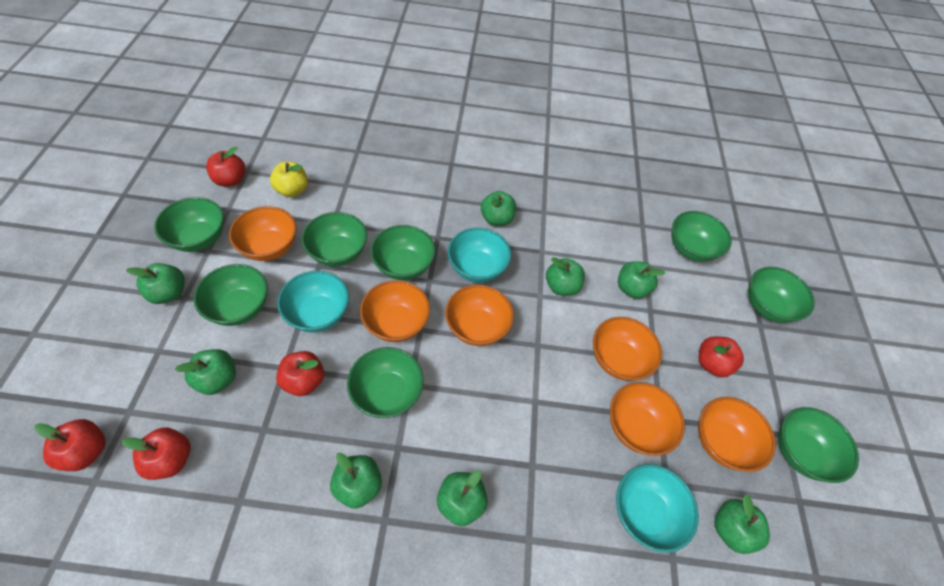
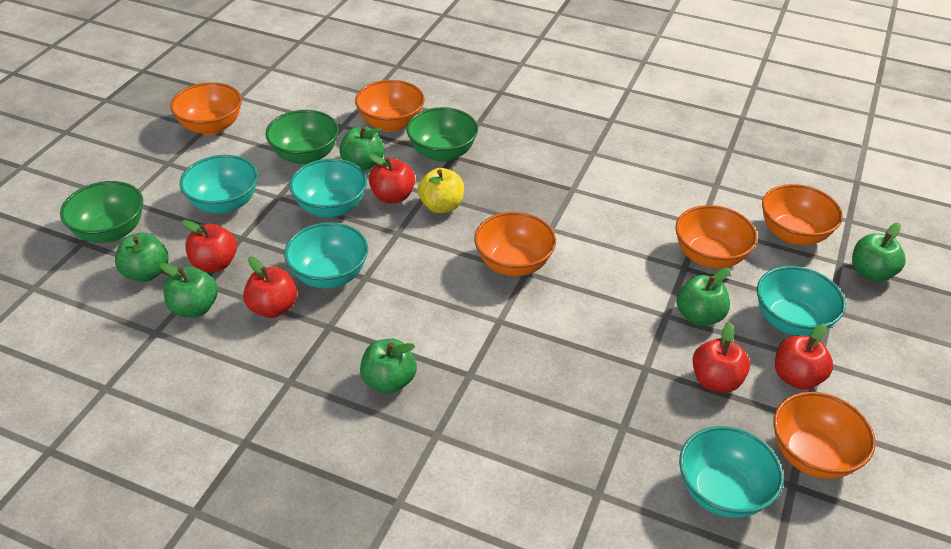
green apple: 8 -> 6
green bowl: 8 -> 3
turquoise bowl: 3 -> 5

